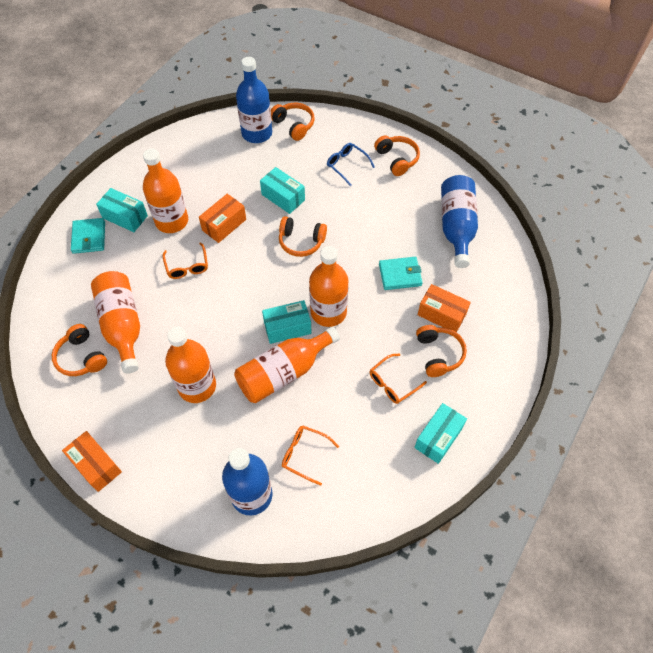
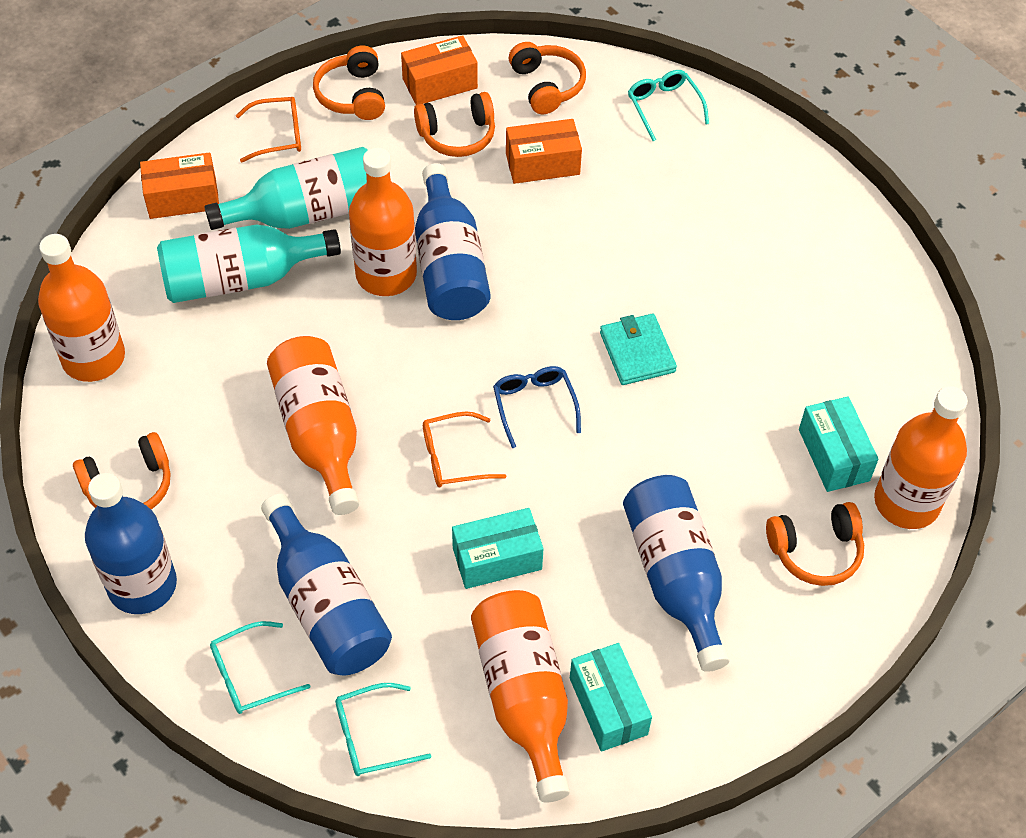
blue bottle: 3 -> 4
orange glasses: 3 -> 2
turquoise bottle: 0 -> 2
turquoise box: 4 -> 3
turquoise glasses: 0 -> 3
turquoise wallet: 2 -> 1

